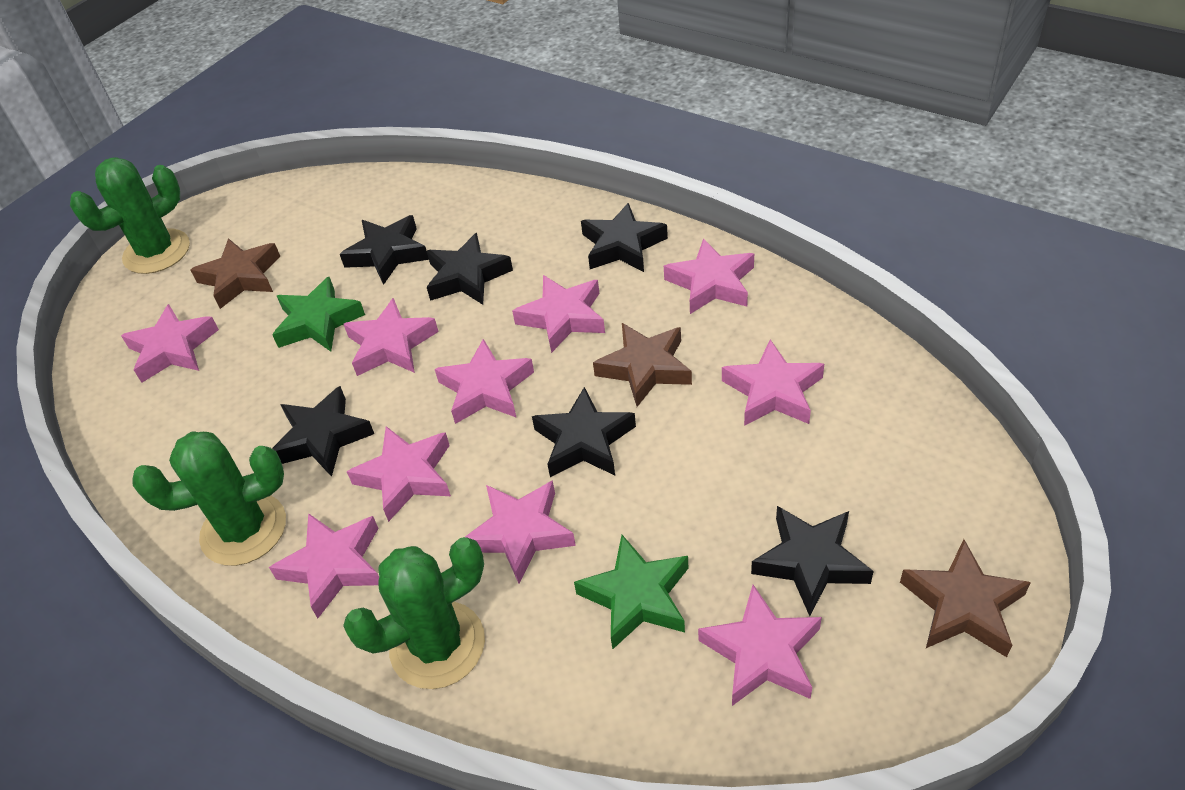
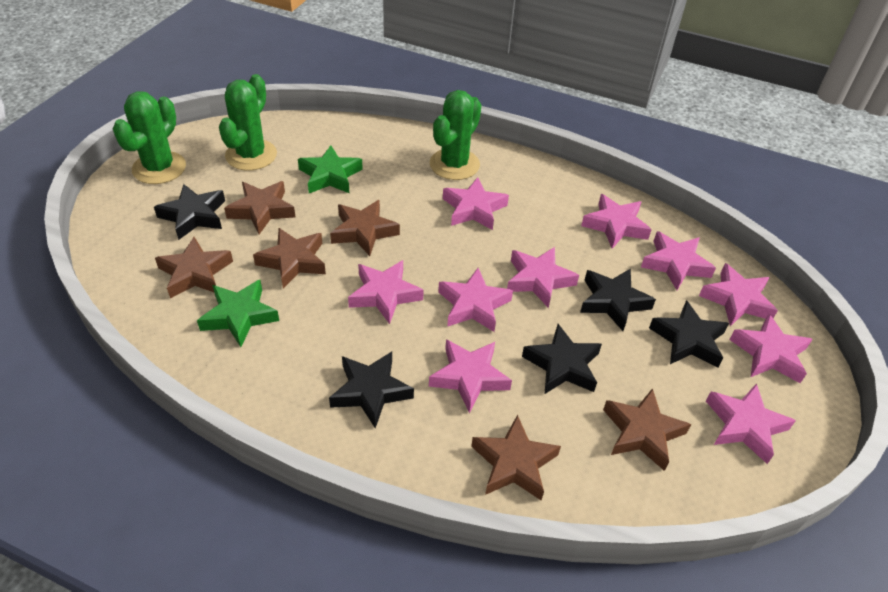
black star: 6 -> 5
brown star: 3 -> 6

